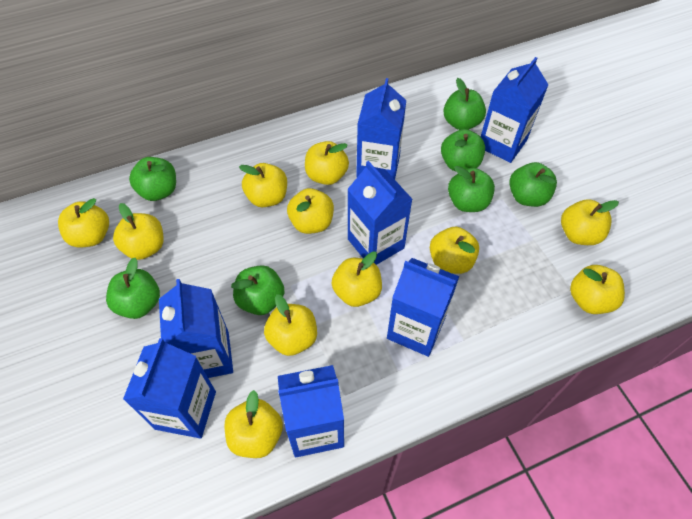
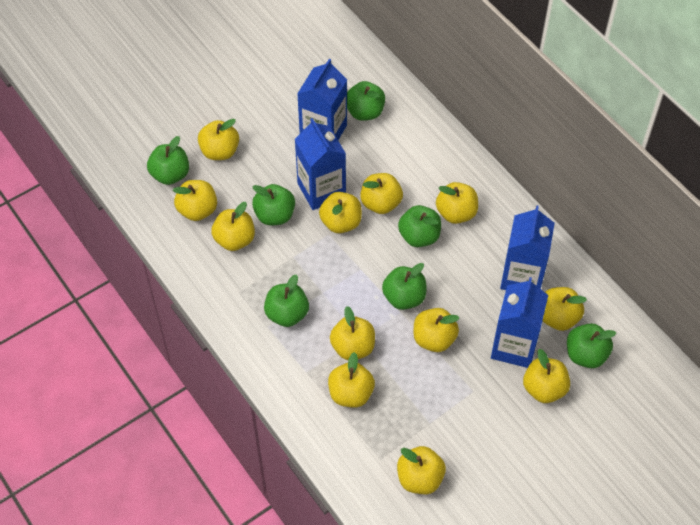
blue carton: 7 -> 4
yellow apple: 11 -> 12

